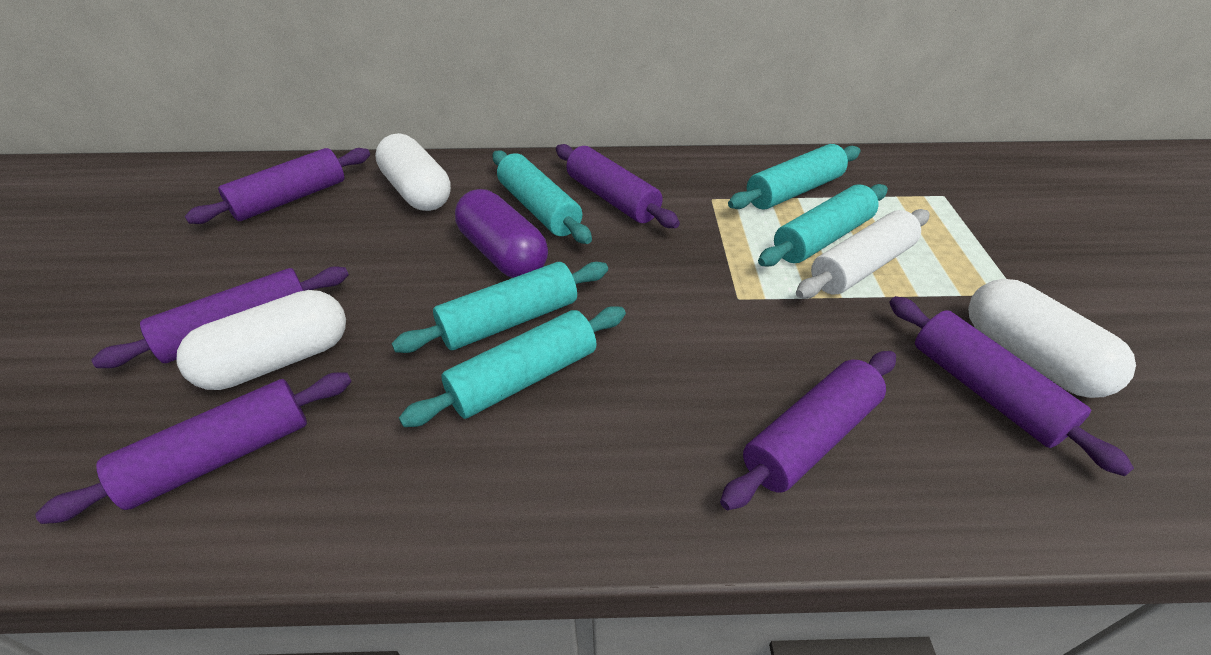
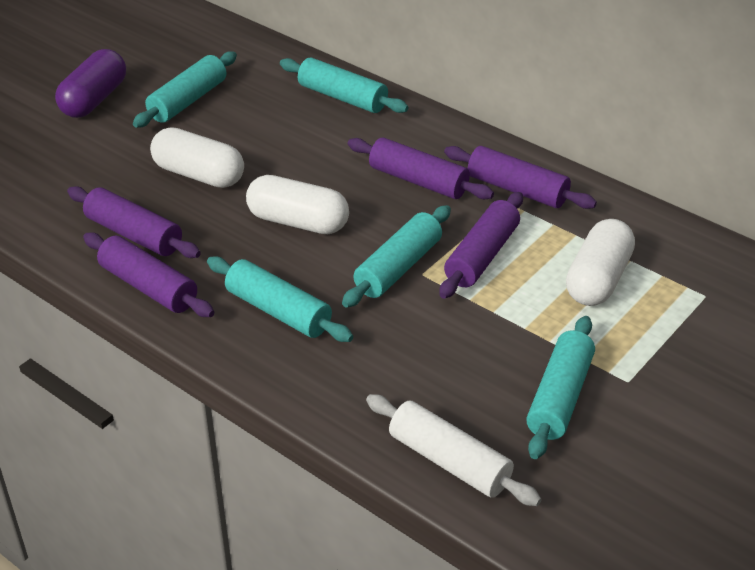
purple rolling pin: 6 -> 5

